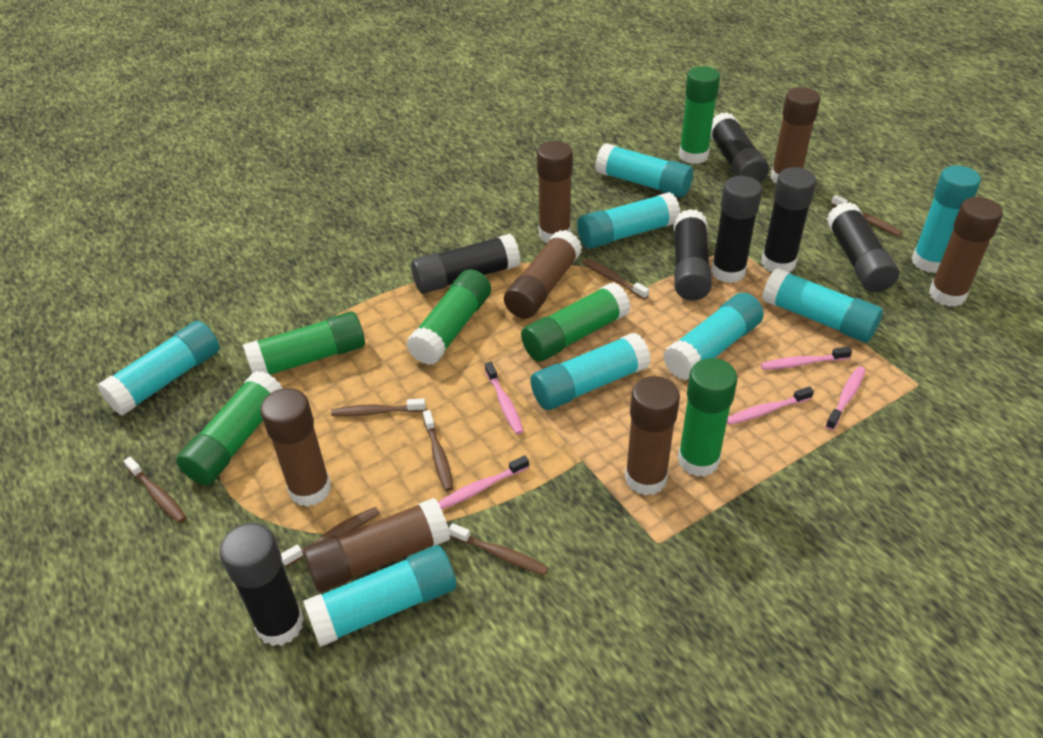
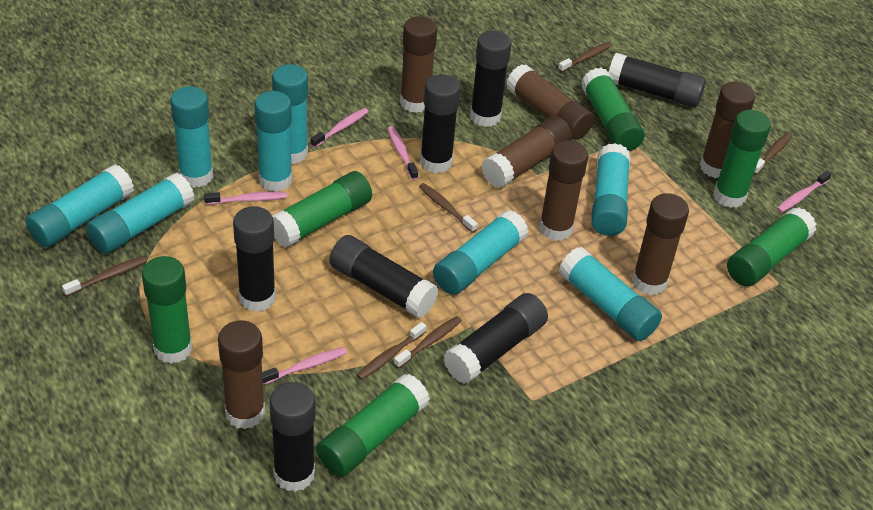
brown toothbrush: 7 -> 6

